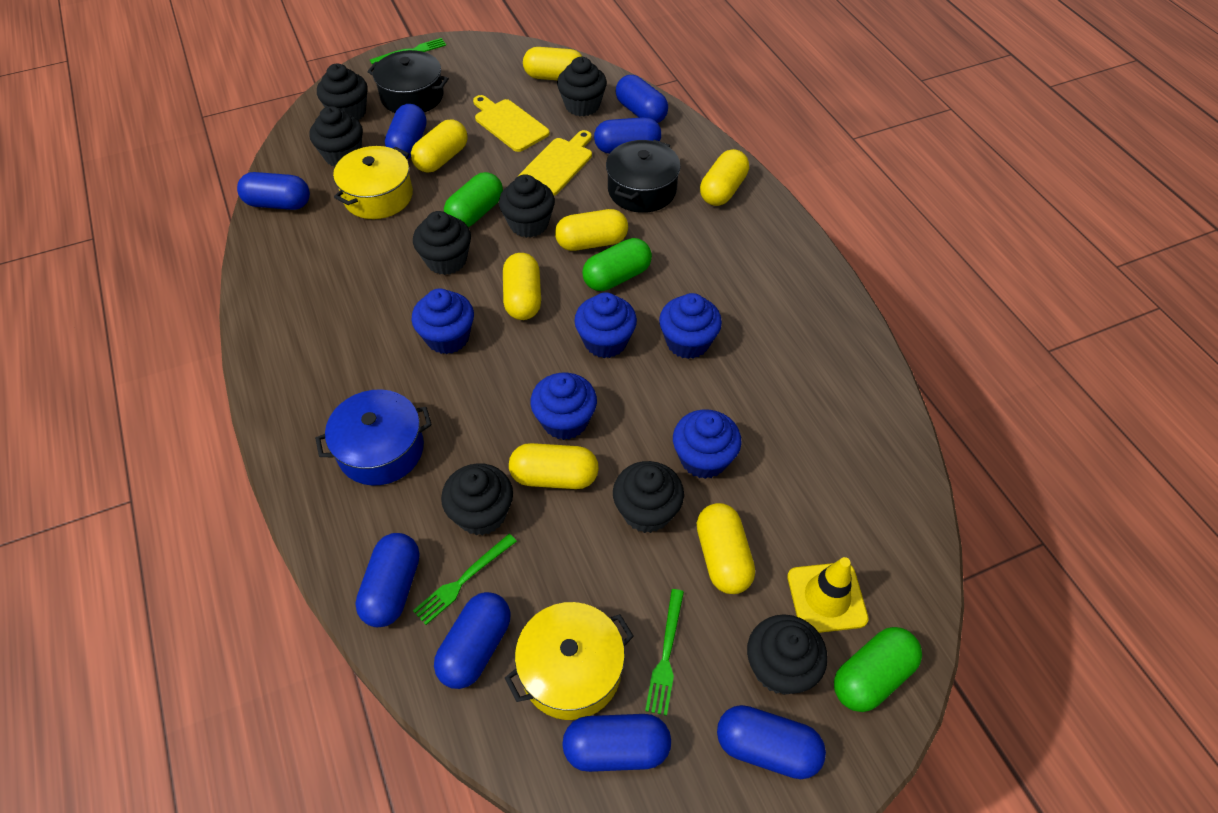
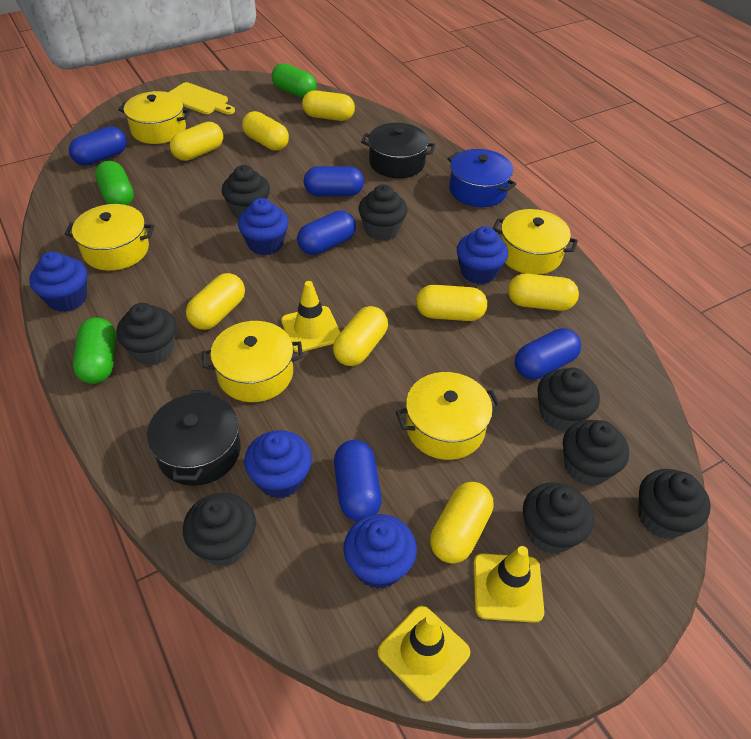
blue capsule: 8 -> 5
green fork: 3 -> 0
yellow capsule: 7 -> 8
yellow cutting board: 2 -> 1
yellow pot: 2 -> 5
yellow traffic cone: 1 -> 3

